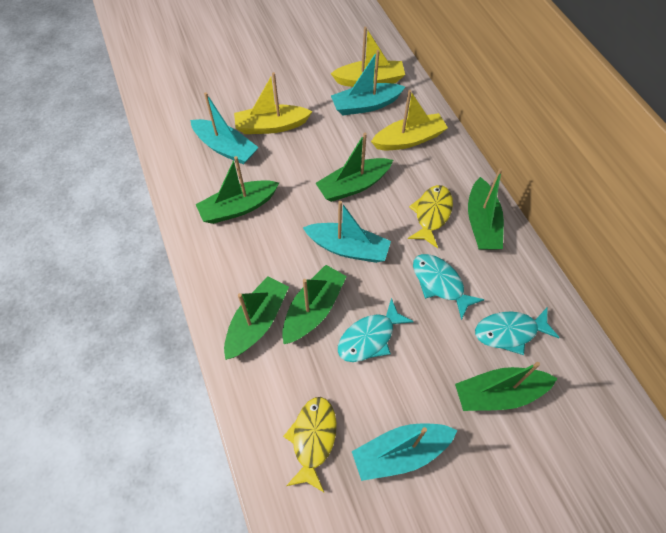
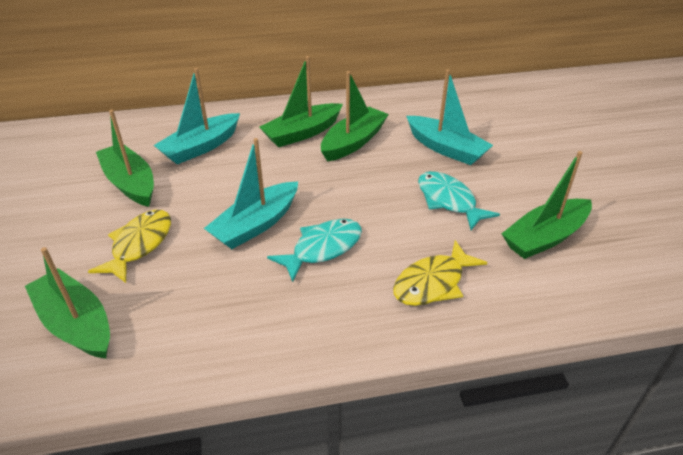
green boat: 6 -> 5
turquoise boat: 4 -> 3
turquoise fish: 3 -> 2
yellow boat: 3 -> 0

